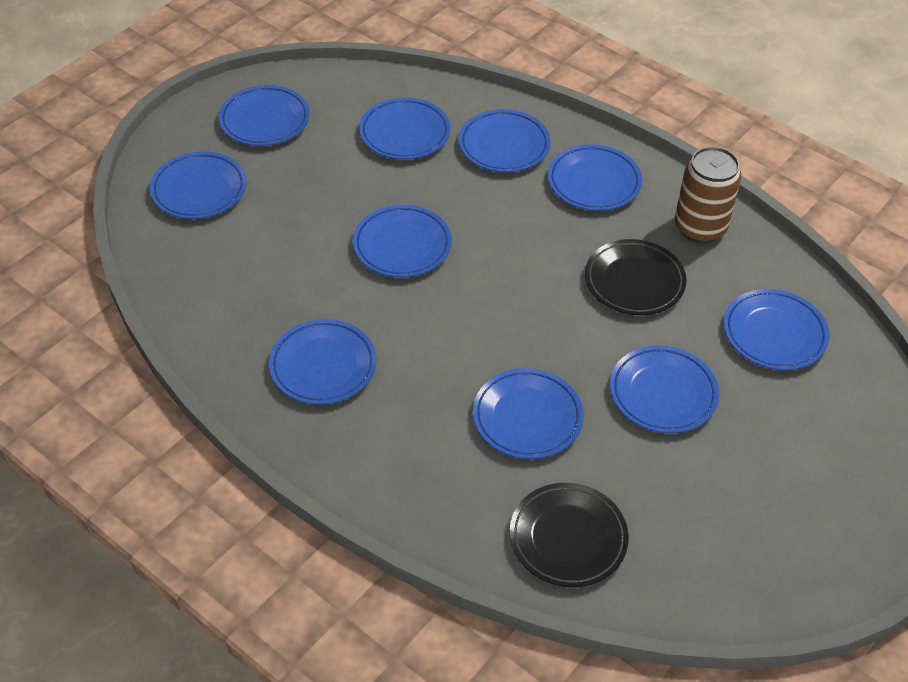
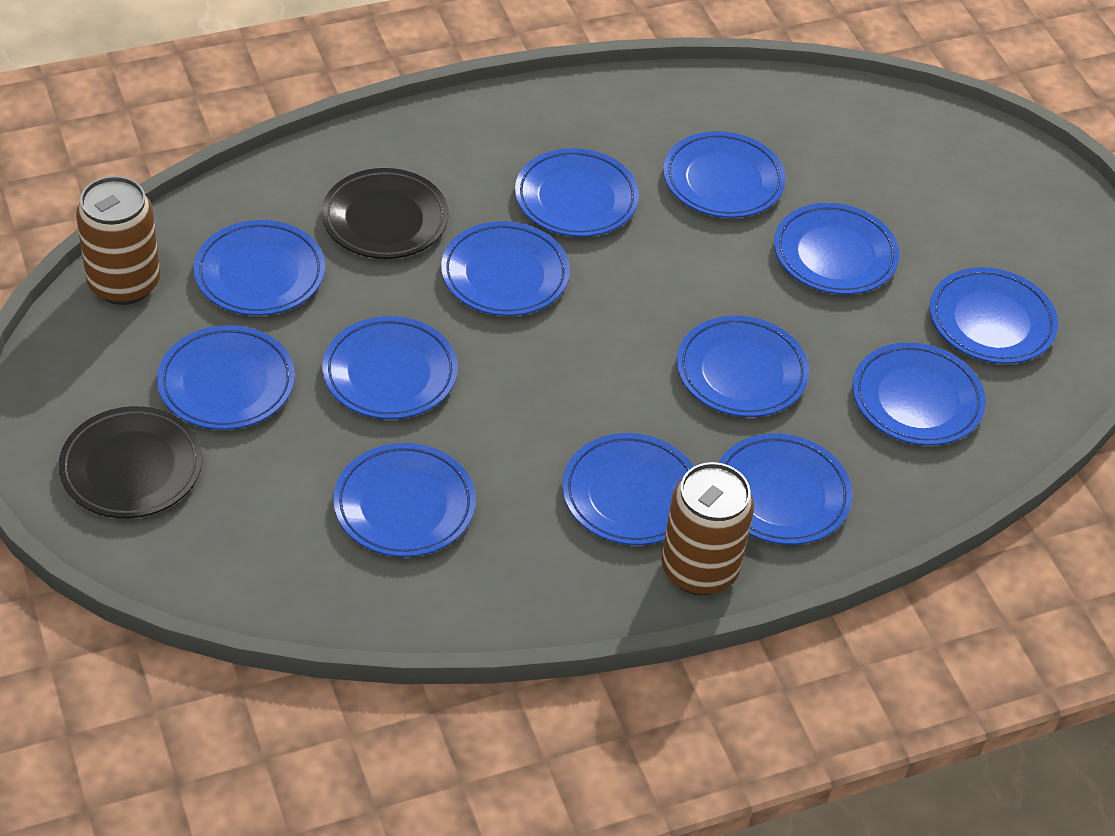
blue plate: 10 -> 13
brown can: 1 -> 2

